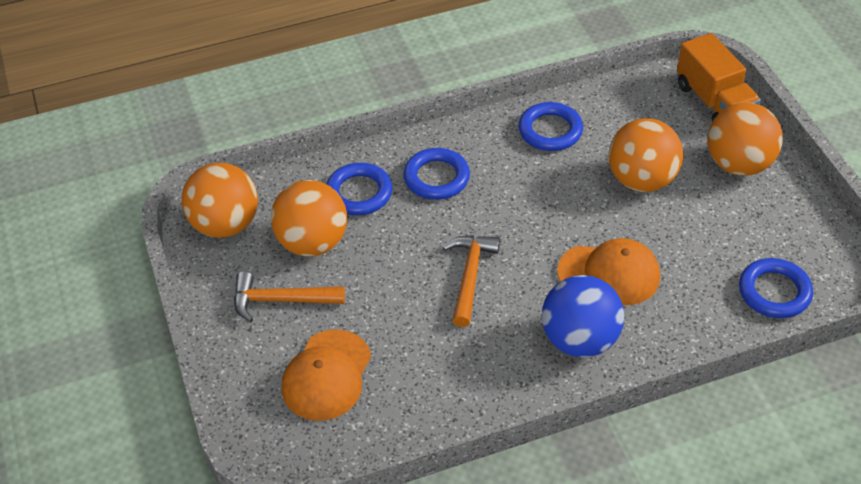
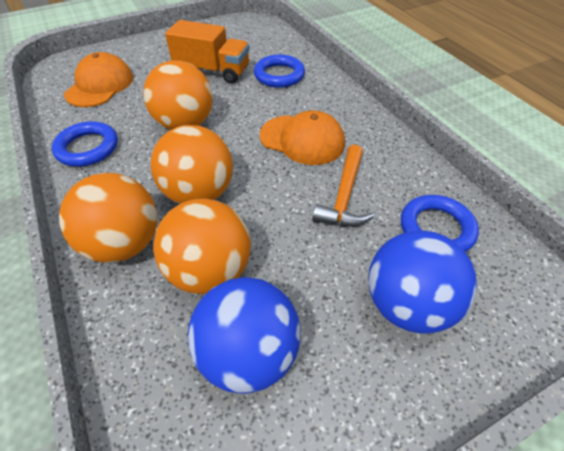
blue ball: 1 -> 2
blue ring: 4 -> 3
orange hammer: 2 -> 1

